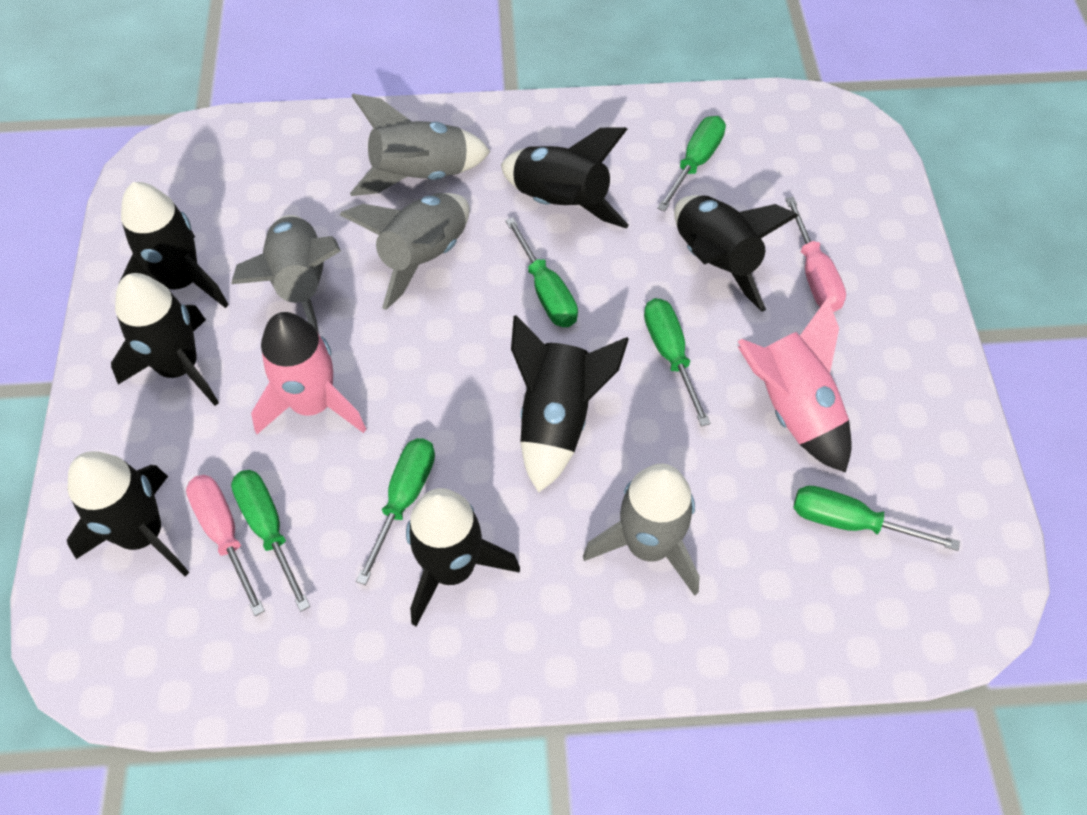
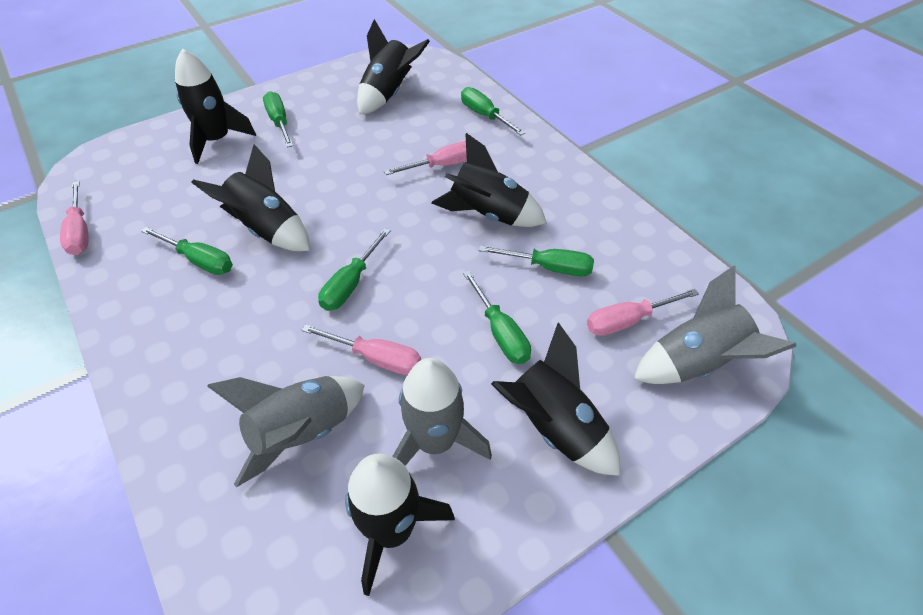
black rocket: 7 -> 6
grey rocket: 4 -> 3
pink rocket: 2 -> 0
pink screwdriver: 2 -> 4

